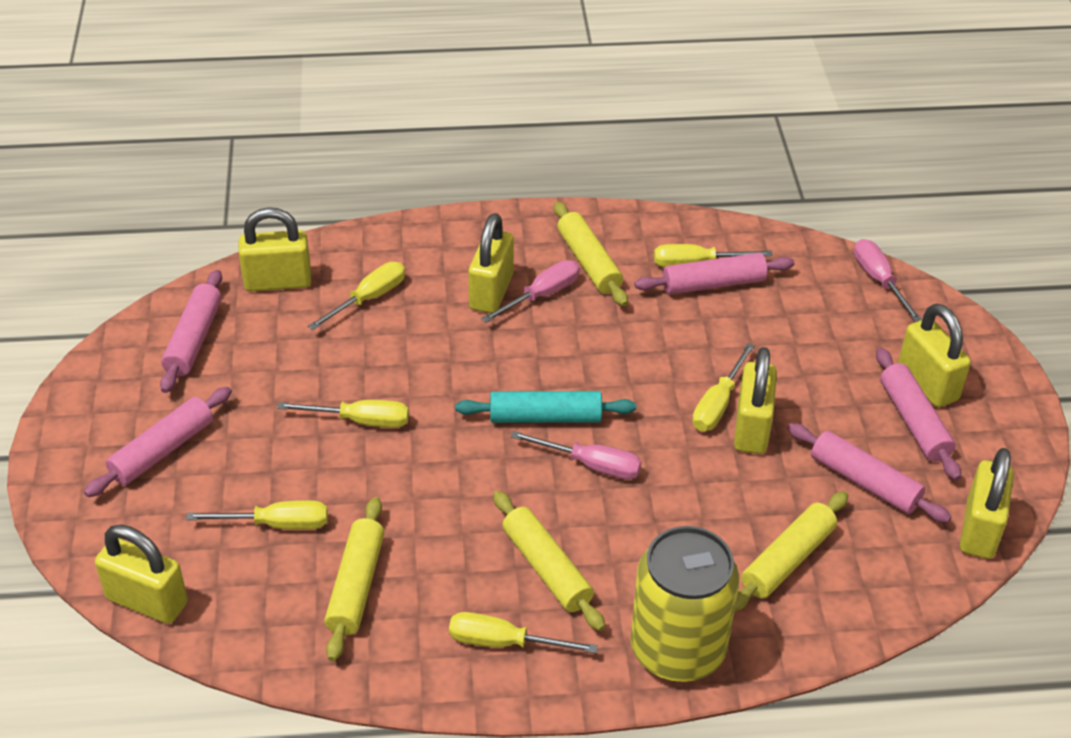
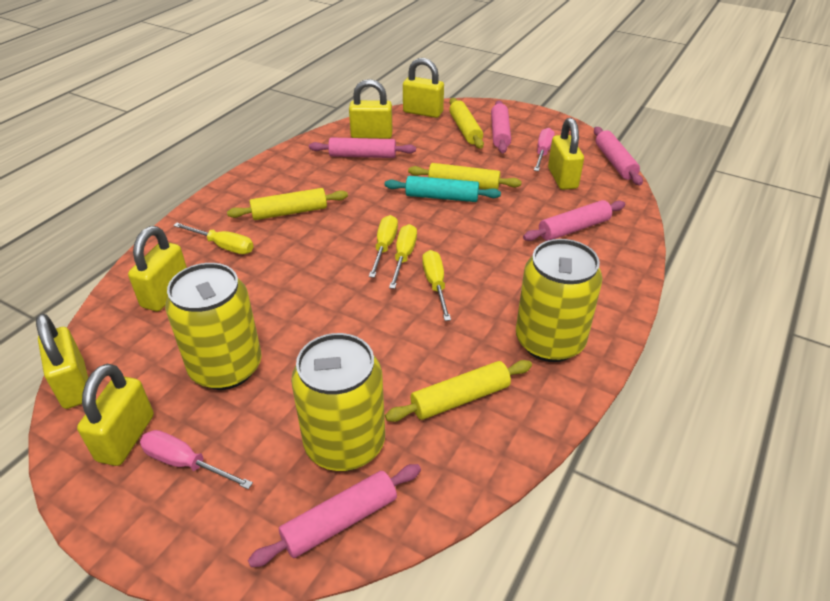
pink screwdriver: 3 -> 2
yellow can: 1 -> 3
yellow screwdriver: 6 -> 4

